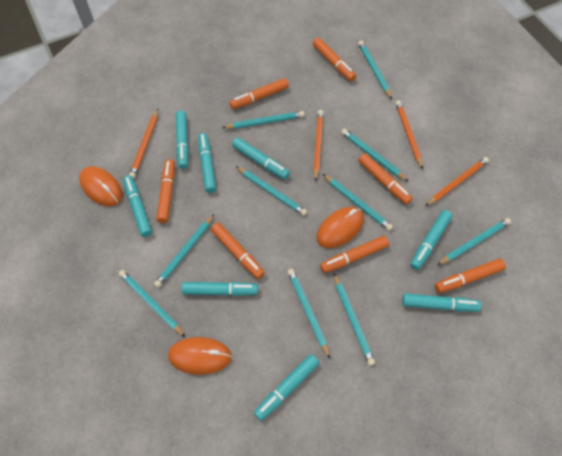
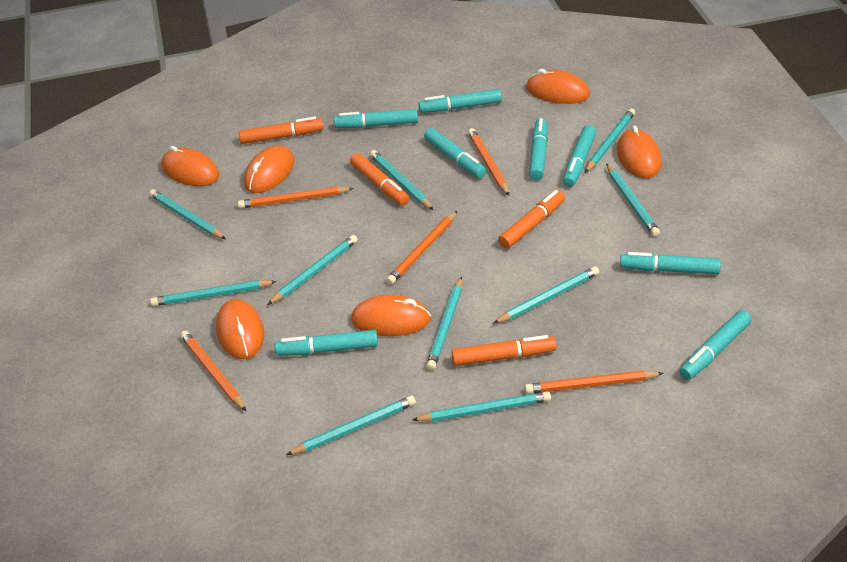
orange marker: 7 -> 4
orange mouse: 3 -> 6
orange pencil: 4 -> 5

